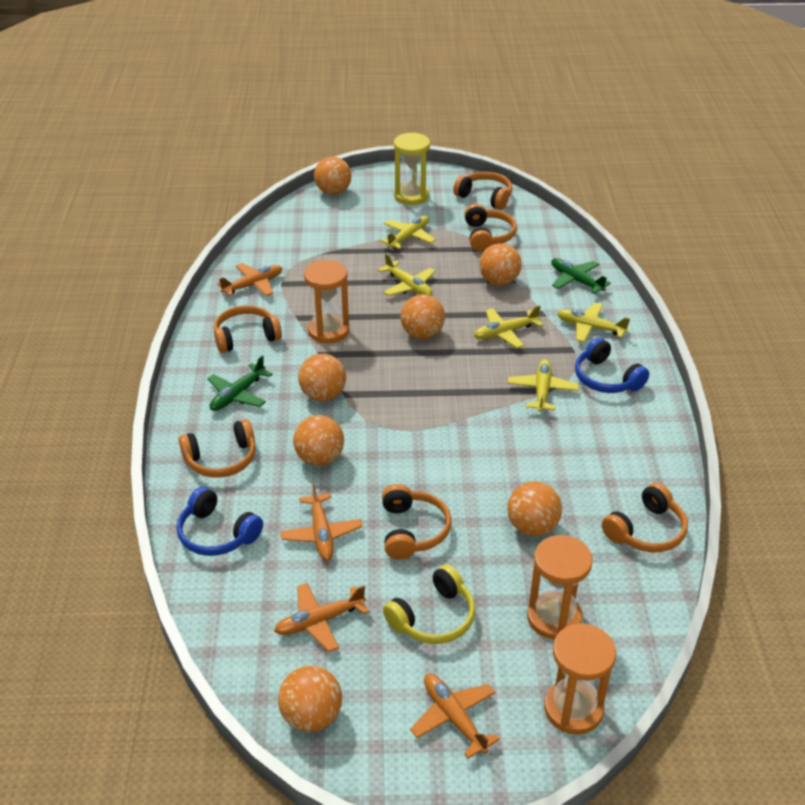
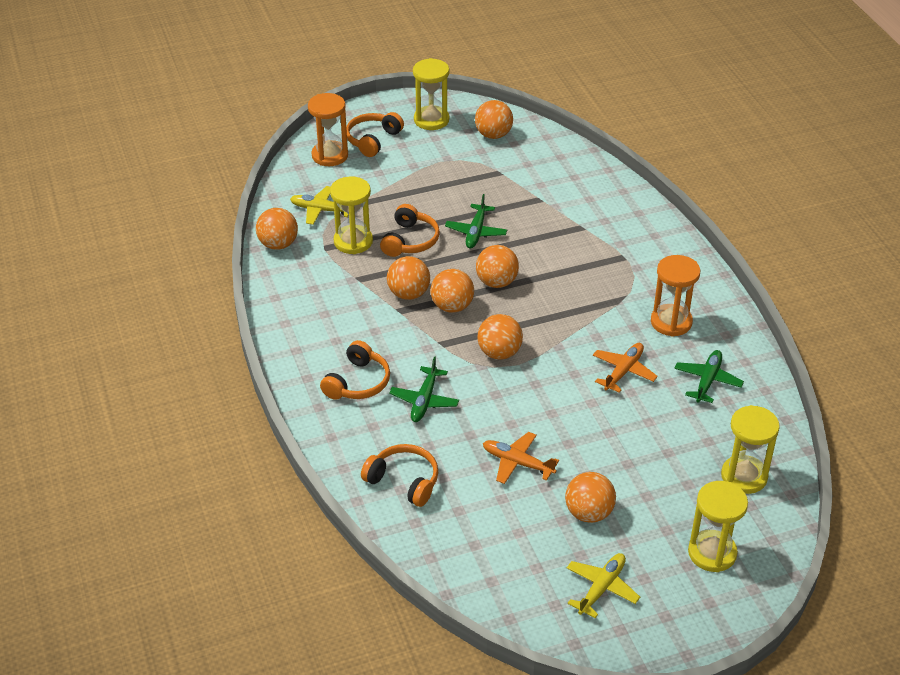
blue headphones: 2 -> 0
green plane: 2 -> 3
orange headphones: 6 -> 4
orange hourglass: 3 -> 2
orange plane: 4 -> 2
yellow headphones: 1 -> 0
yellow hourglass: 1 -> 4
yellow plane: 5 -> 2

